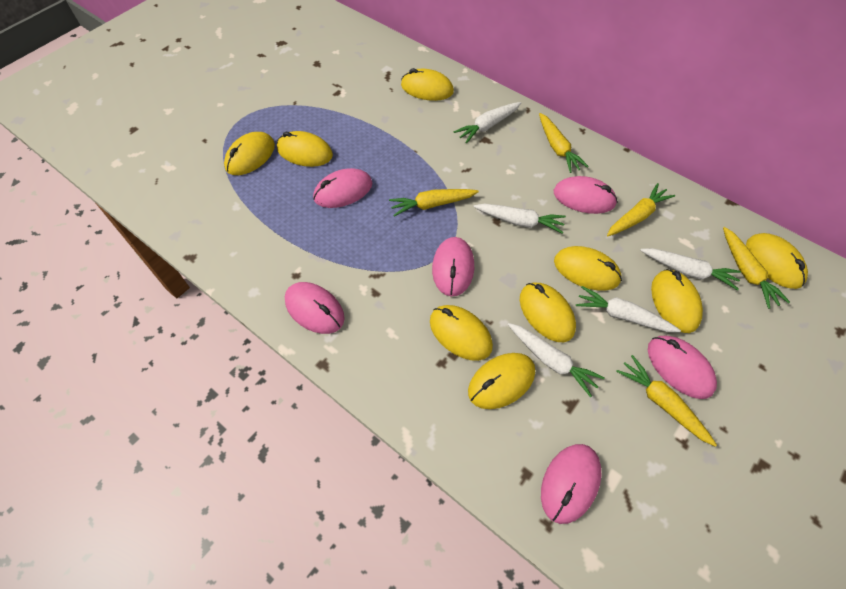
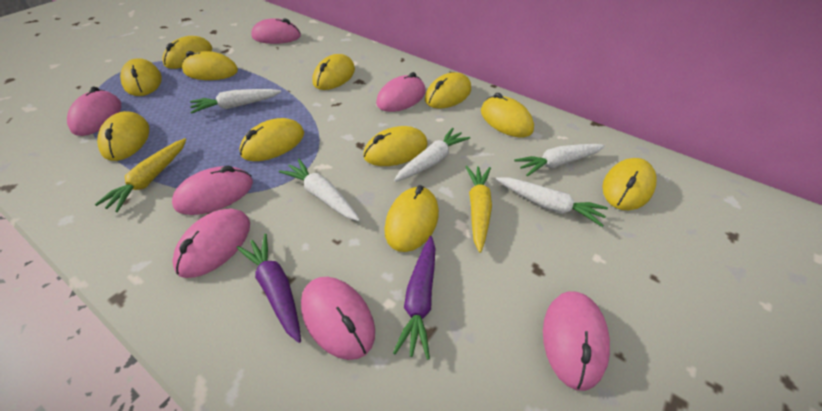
pink mouse: 6 -> 7
purple carrot: 0 -> 2
yellow carrot: 5 -> 2
yellow mouse: 9 -> 11

